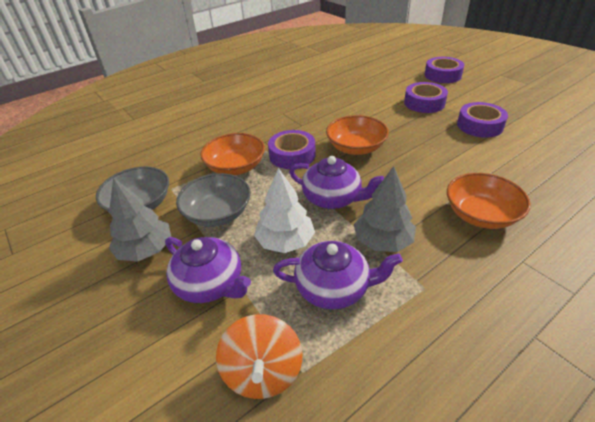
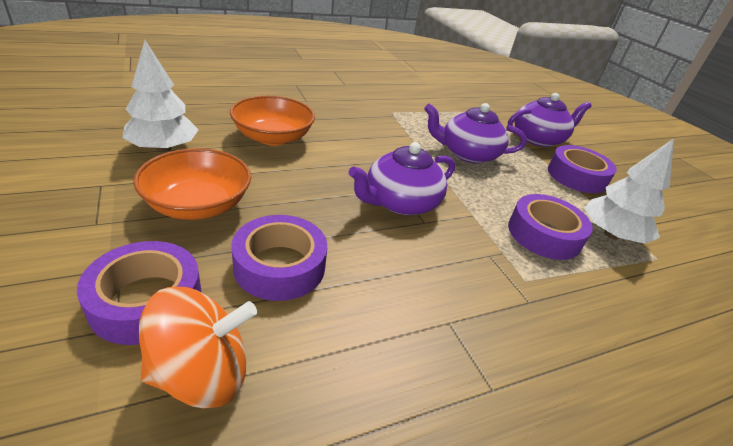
grey bowl: 2 -> 0
grey tree: 2 -> 0
orange bowl: 3 -> 2
white tree: 1 -> 2

